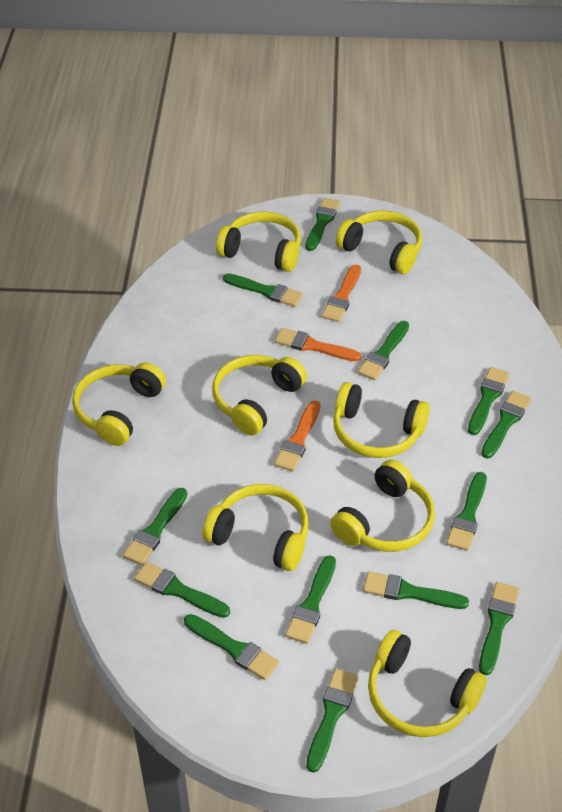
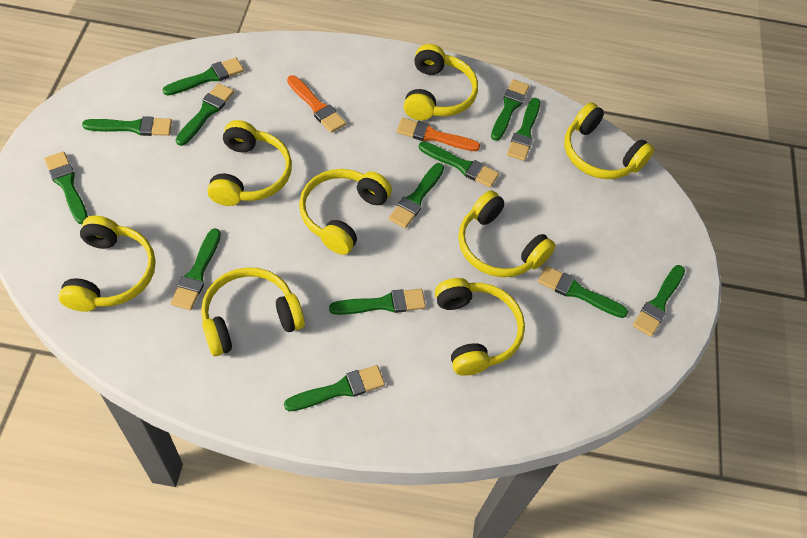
orange brush: 3 -> 2

